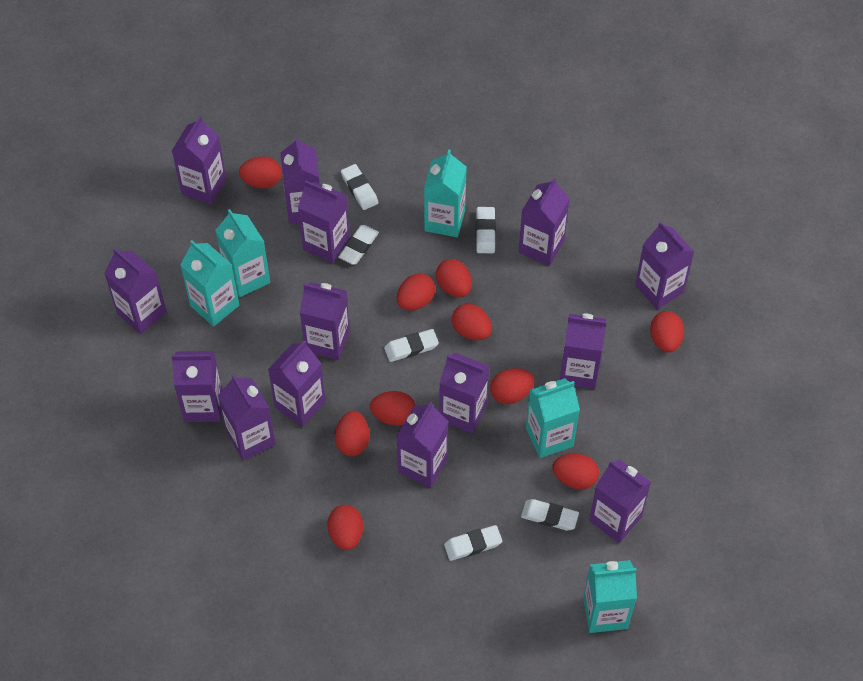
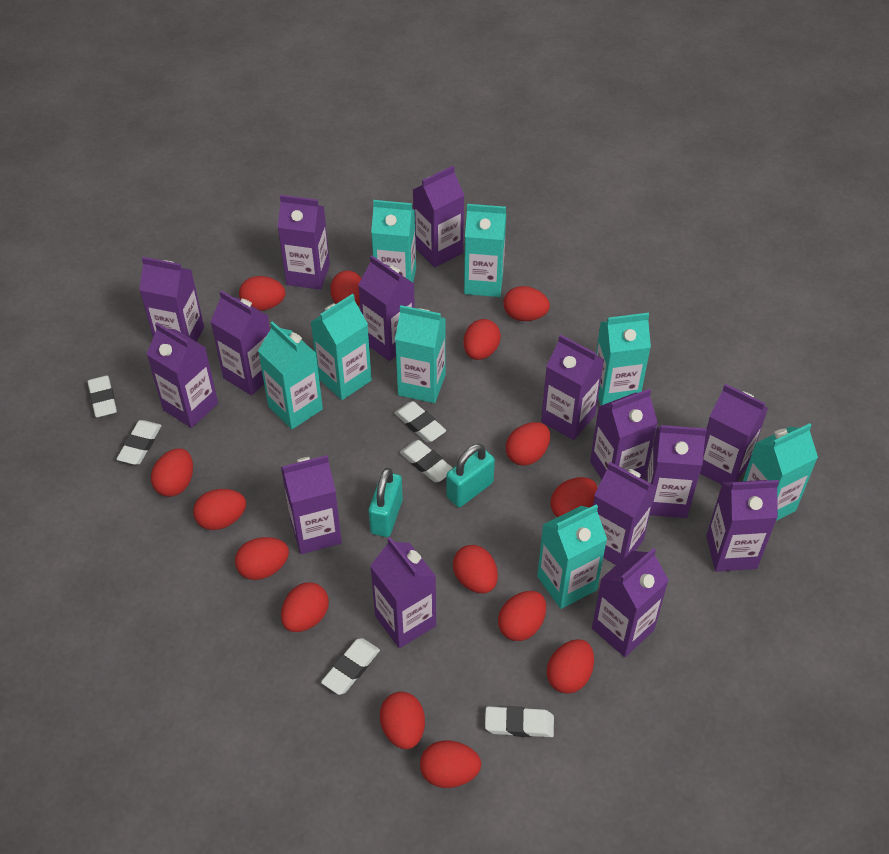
purple carton: 14 -> 15
red egg: 10 -> 15
turquoise carton: 5 -> 8
turquoise padlock: 0 -> 2

